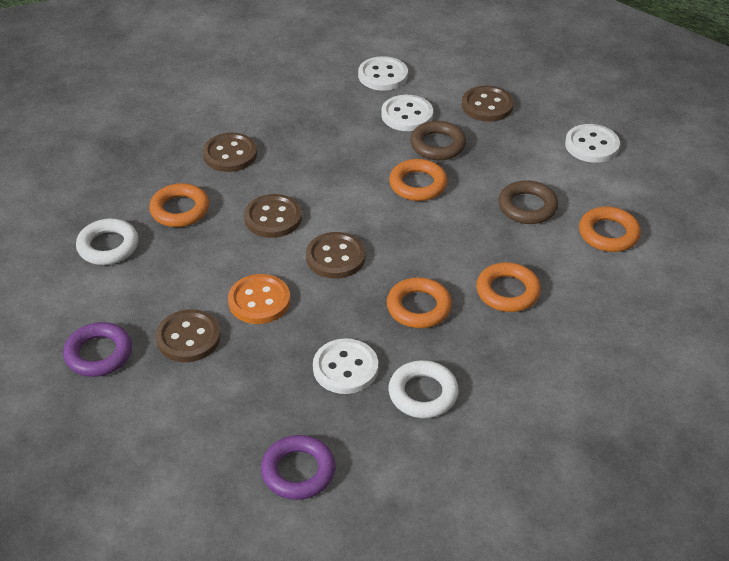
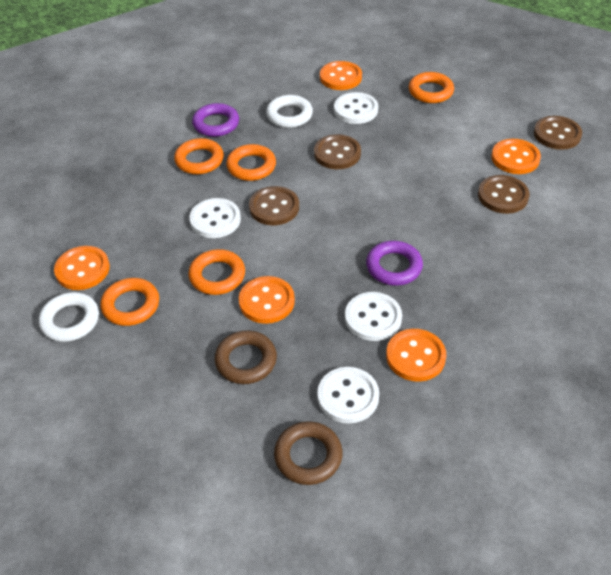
brown button: 5 -> 4
orange button: 1 -> 5

